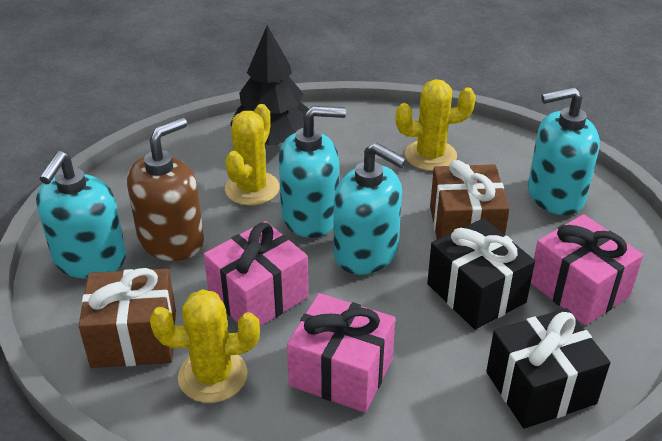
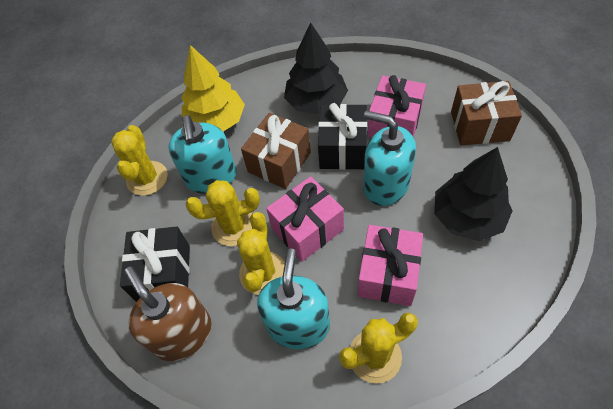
black tree: 1 -> 2
turquoise soap dispenser: 4 -> 3
yellow cactus: 3 -> 4
yellow tree: 0 -> 1

